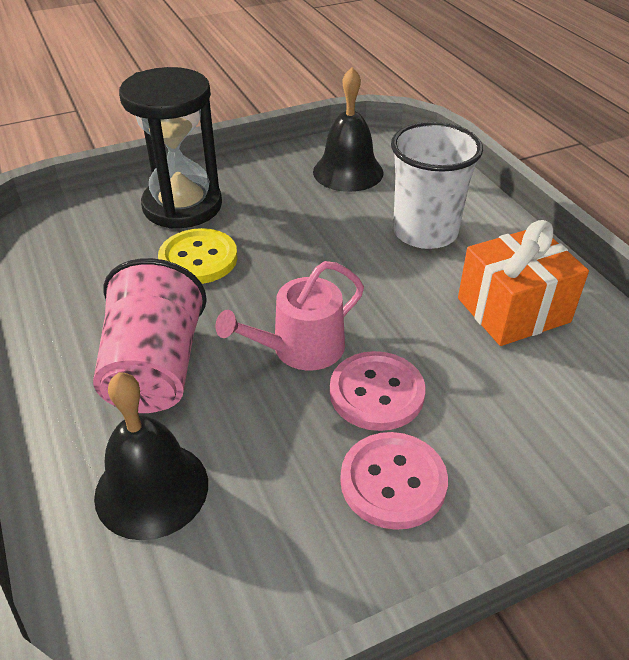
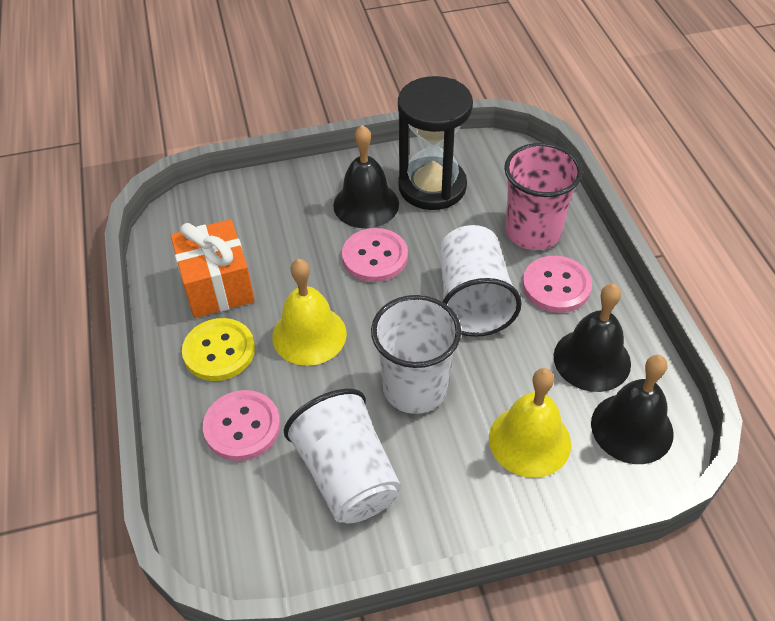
black bell: 2 -> 3
pink button: 2 -> 3
pink watering can: 1 -> 0
white cup: 1 -> 3
yellow bell: 0 -> 2

